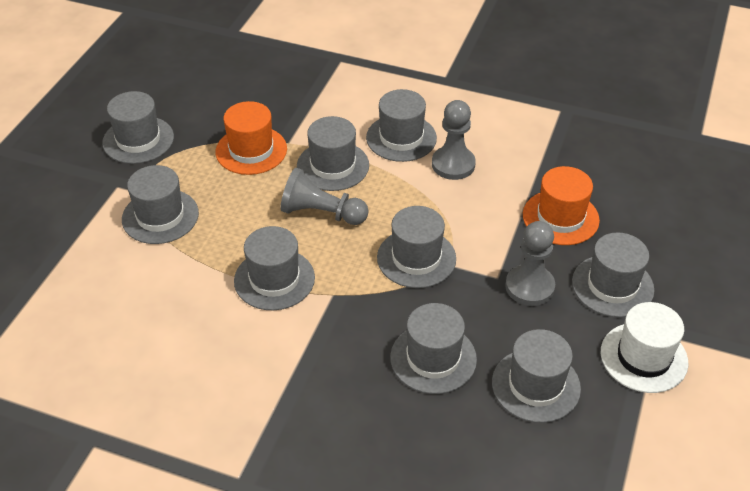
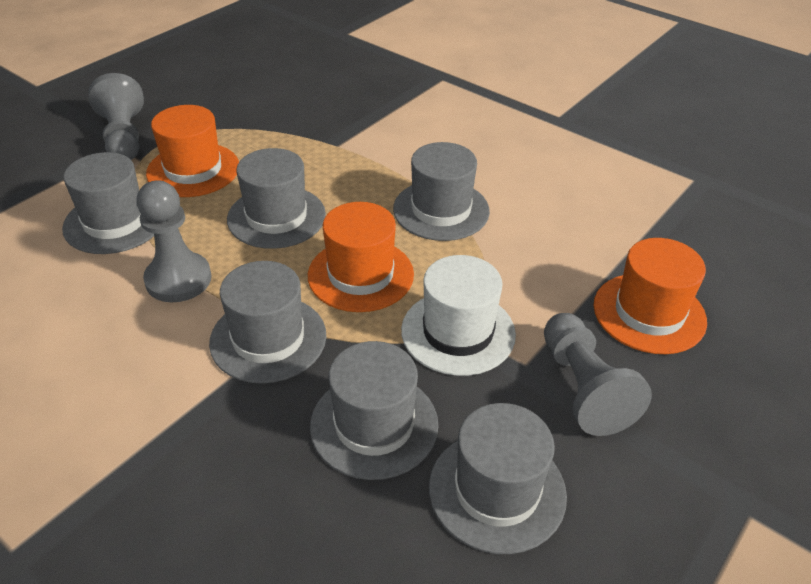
grey hat: 9 -> 6
orange hat: 2 -> 3

